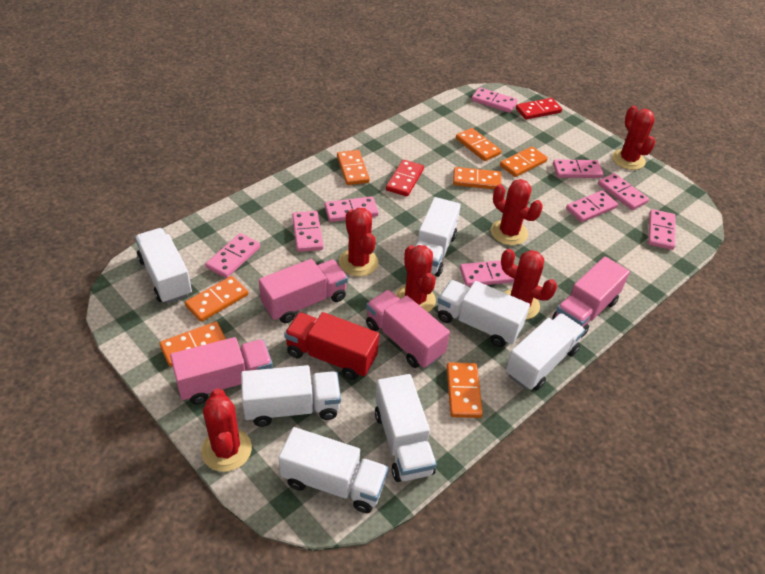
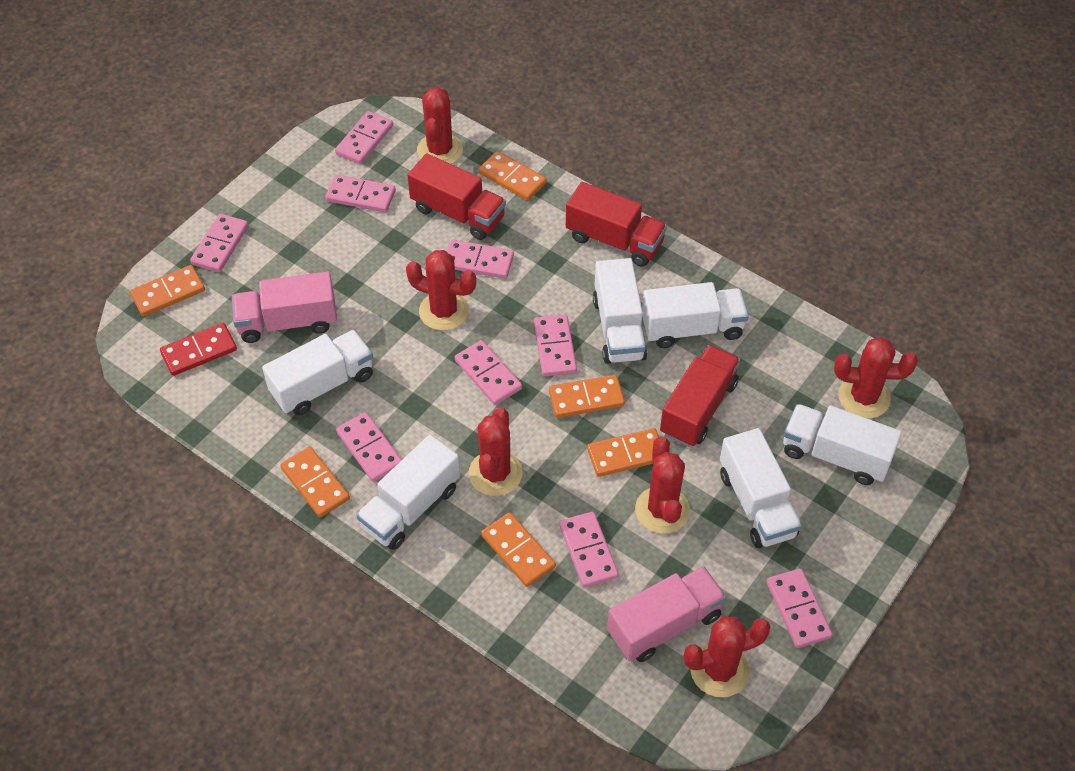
orange domino: 7 -> 6
pink truck: 4 -> 2
red domino: 2 -> 1
red truck: 1 -> 3
white truck: 7 -> 6

